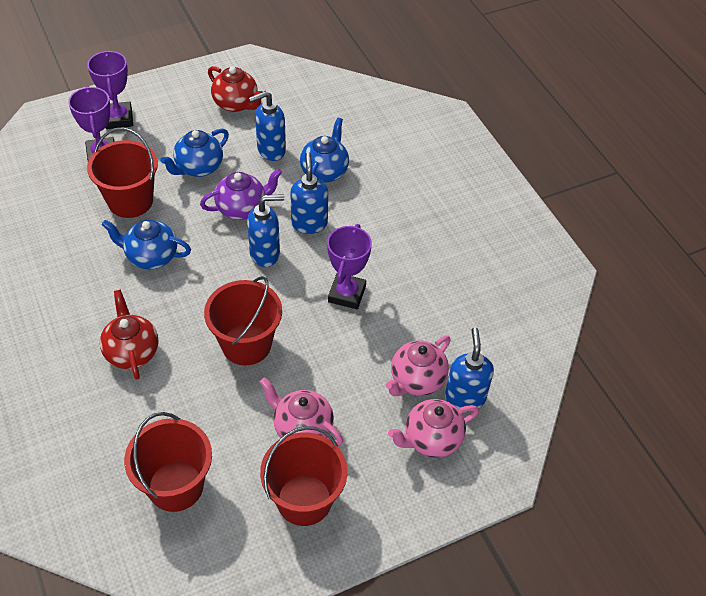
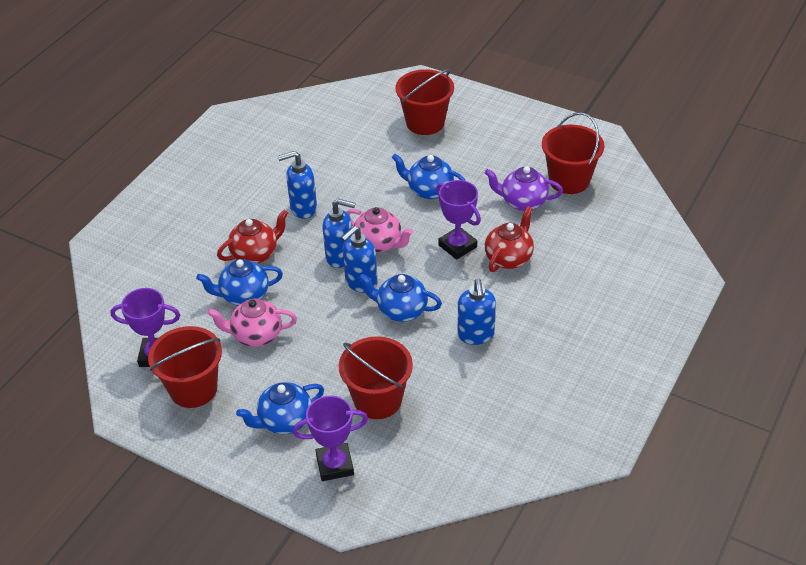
blue teapot: 3 -> 4
pink teapot: 3 -> 2

